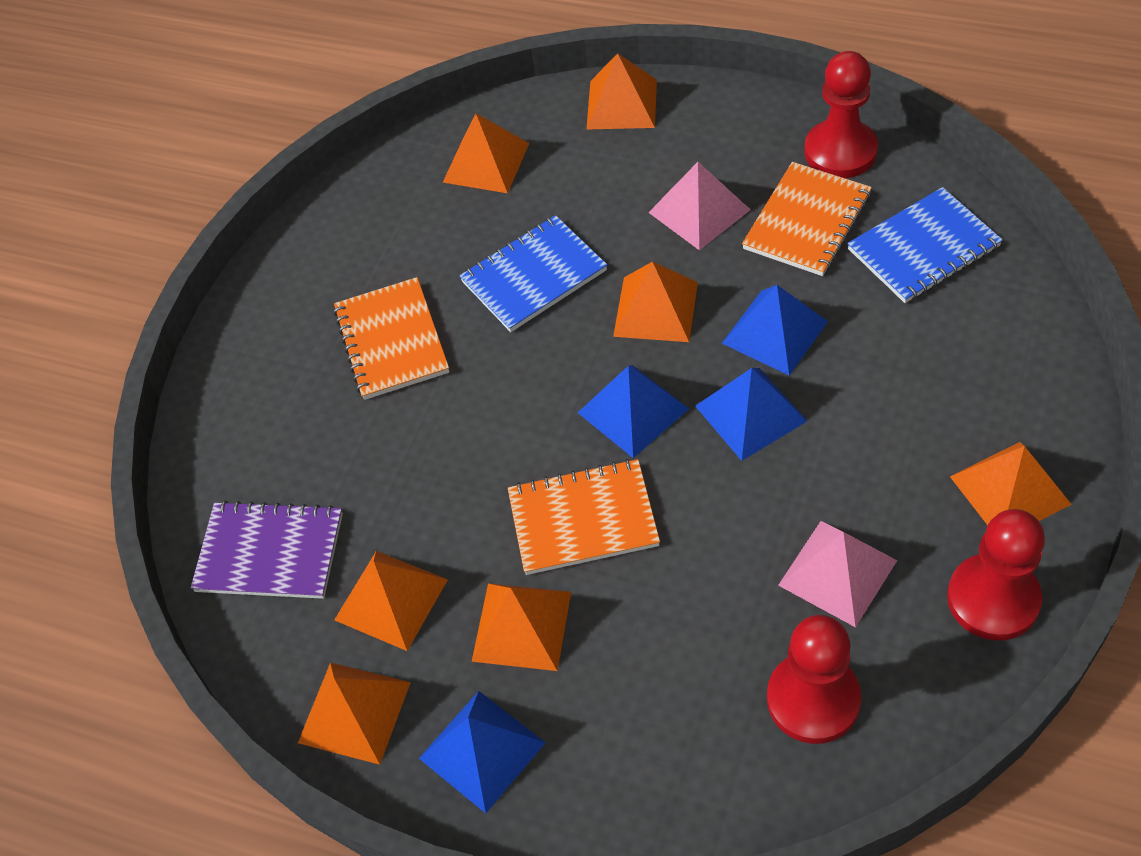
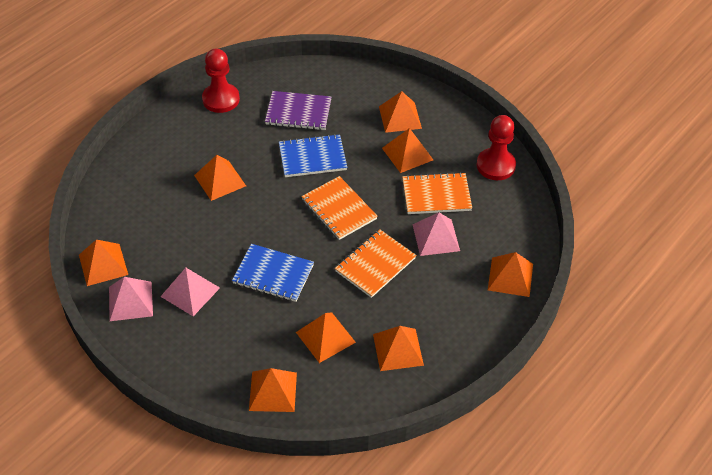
blue pyramid: 4 -> 0
orange pyramid: 7 -> 8
pink pyramid: 2 -> 3
red pawn: 3 -> 2

